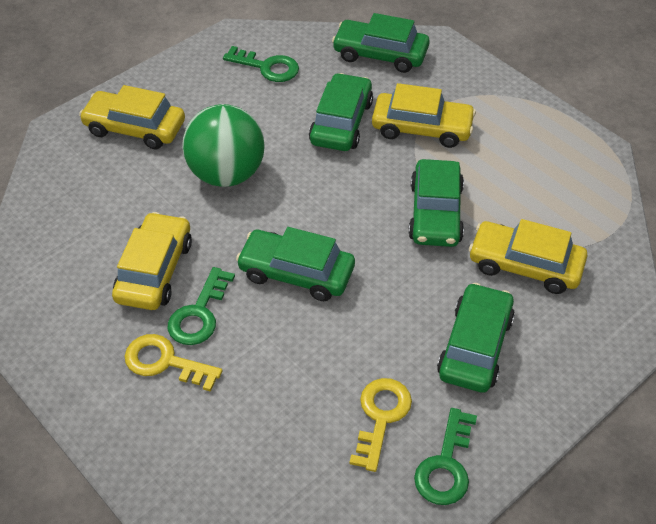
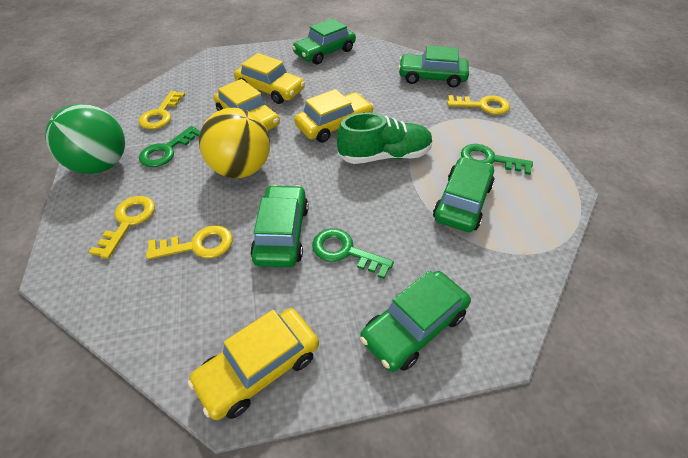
green shoe: 0 -> 1
yellow ball: 0 -> 1
yellow key: 2 -> 4

